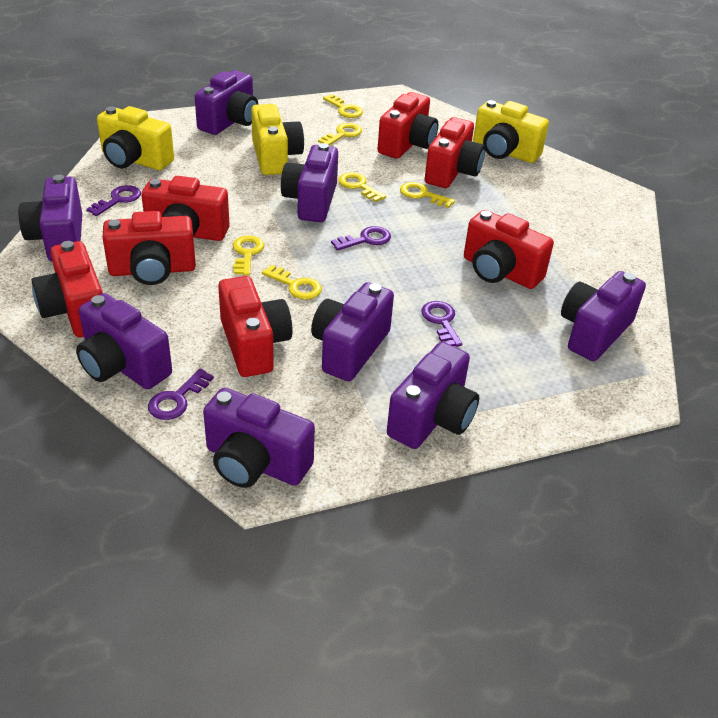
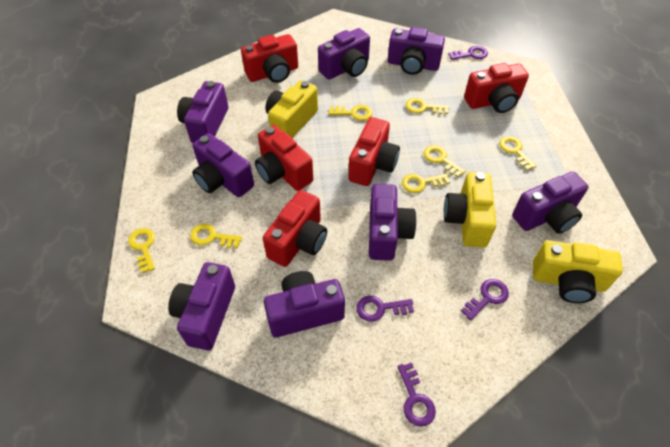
red camera: 7 -> 5
yellow key: 6 -> 7

